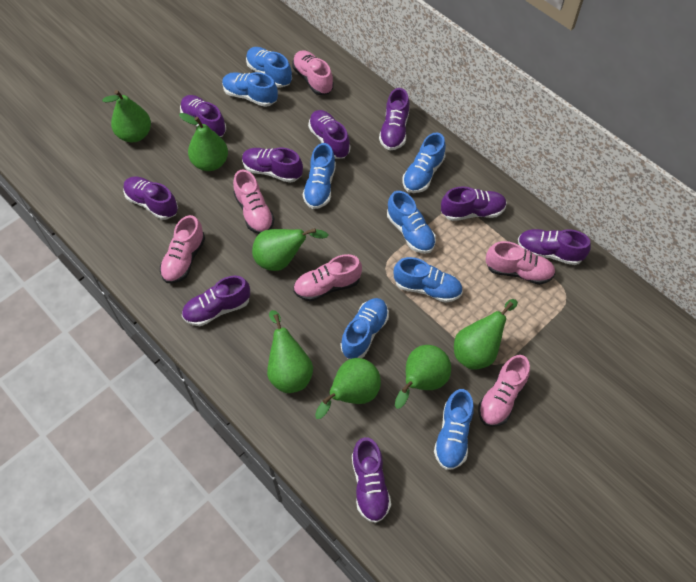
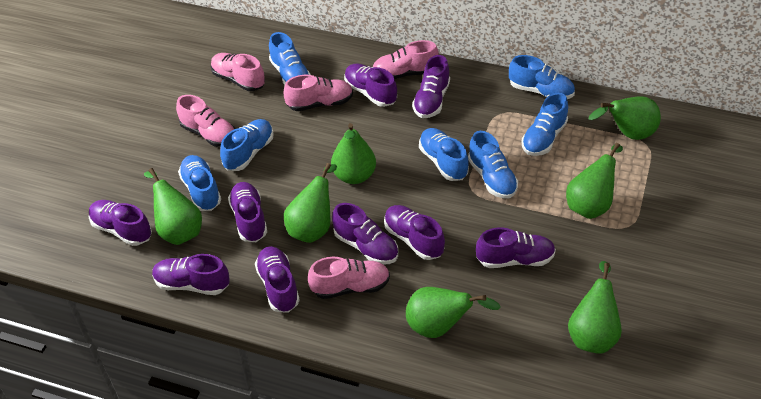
blue shoe: 8 -> 7
pink shoe: 6 -> 5

